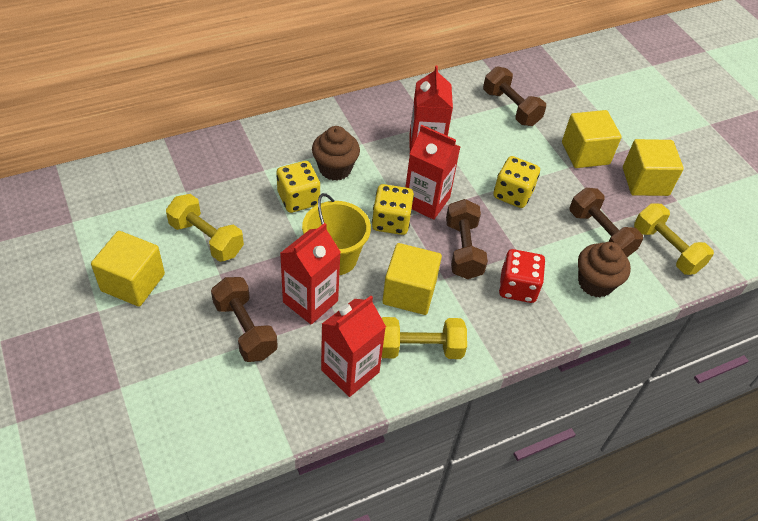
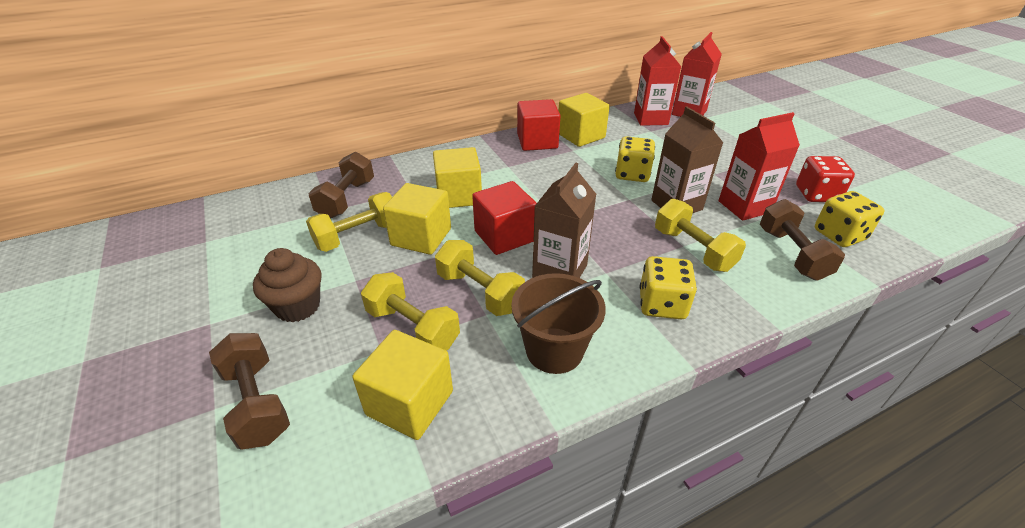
brown bucket: 0 -> 1
brown carton: 0 -> 2
brown cupcake: 2 -> 1
brown dumbbell: 4 -> 3
red carton: 4 -> 3
red cube: 0 -> 2
yellow bucket: 1 -> 0
yellow dumbbell: 3 -> 4

